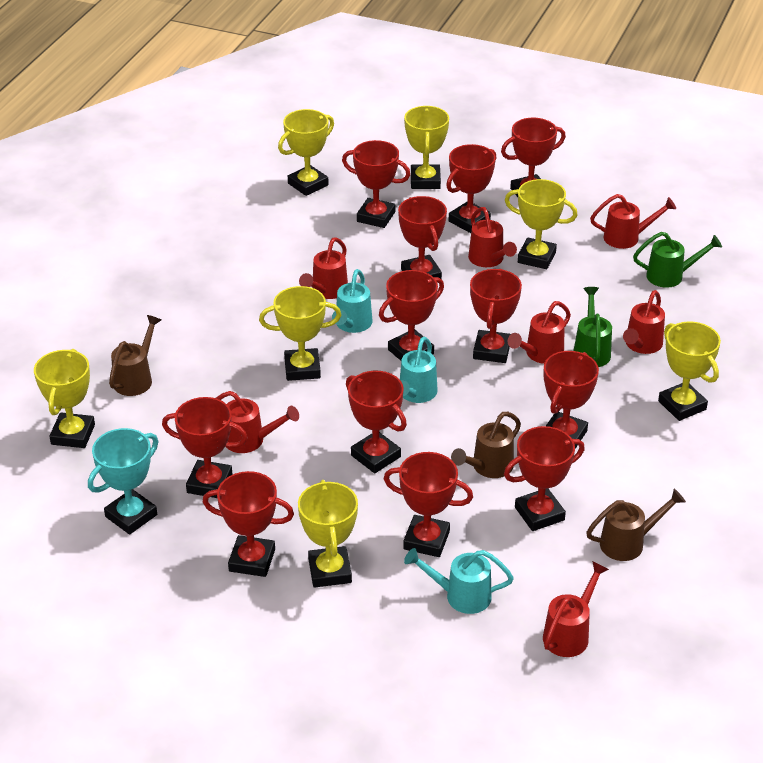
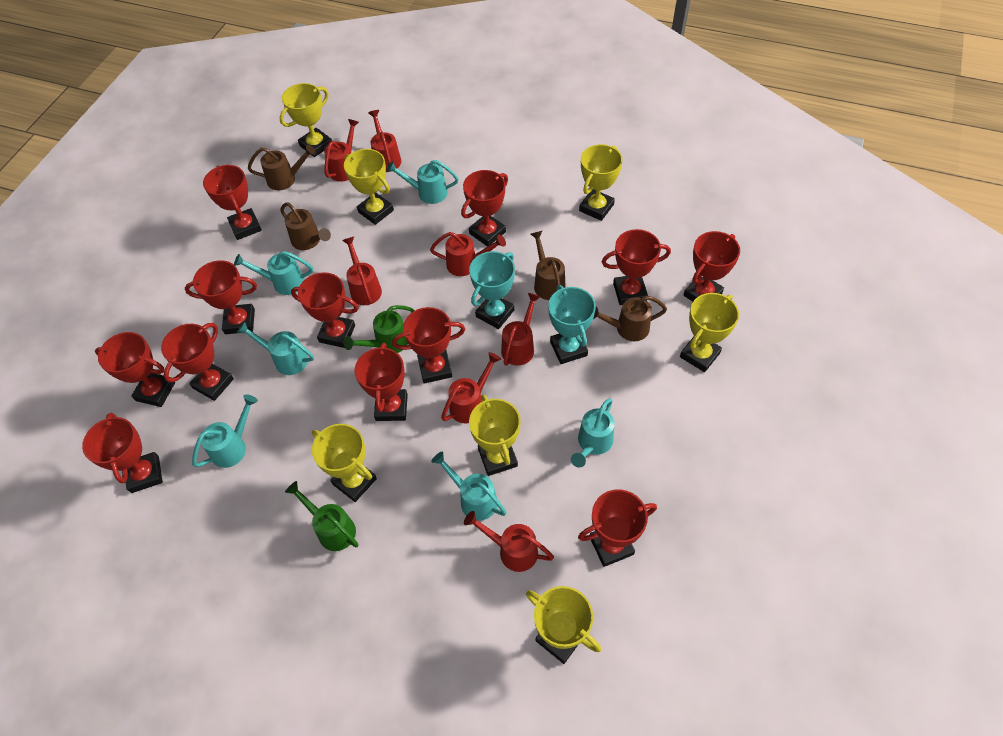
brown watering can: 3 -> 4
turquoise trophy: 1 -> 2
turquoise watering can: 3 -> 6

